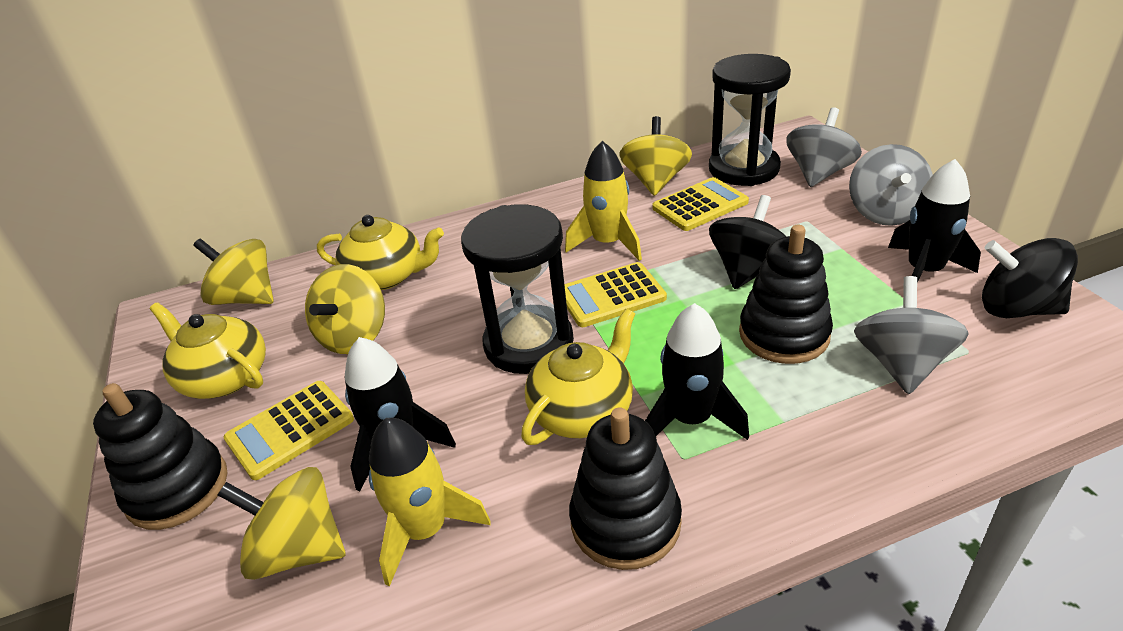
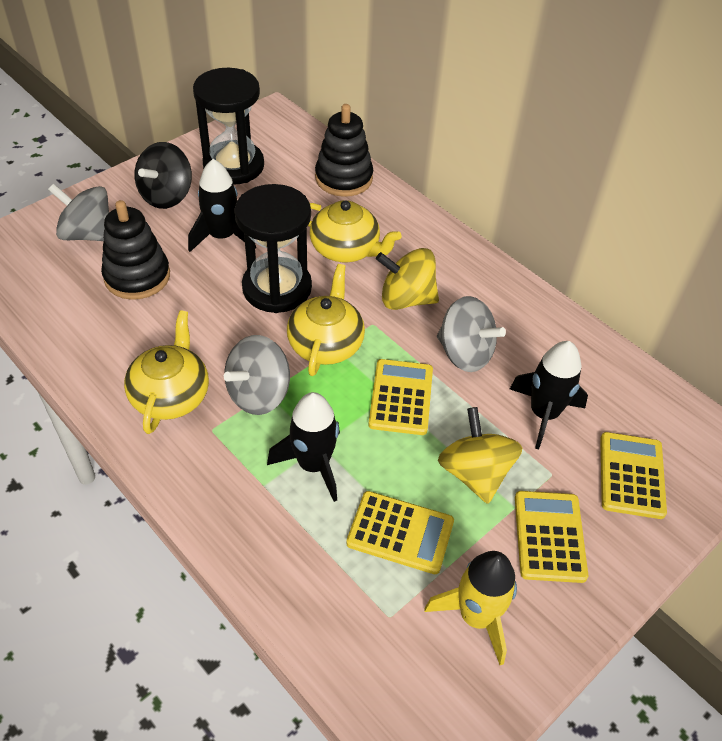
black spinning top: 2 -> 1
black stacking toy: 3 -> 2
yellow calculator: 3 -> 4
yellow rocket: 2 -> 1
yellow spinning top: 4 -> 2

